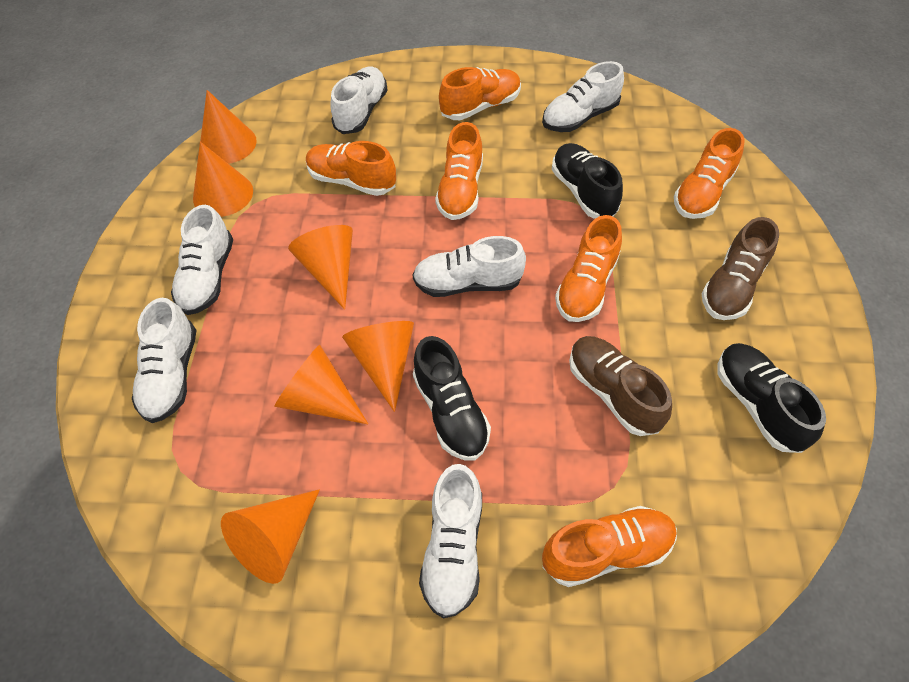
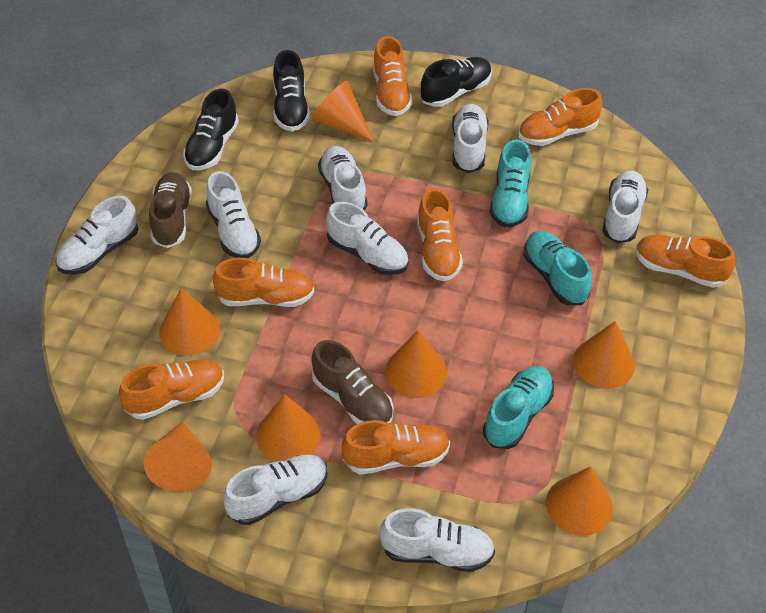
orange cone: 6 -> 7
orange shoe: 6 -> 7
turquoise shoe: 0 -> 3
white shoe: 6 -> 8

